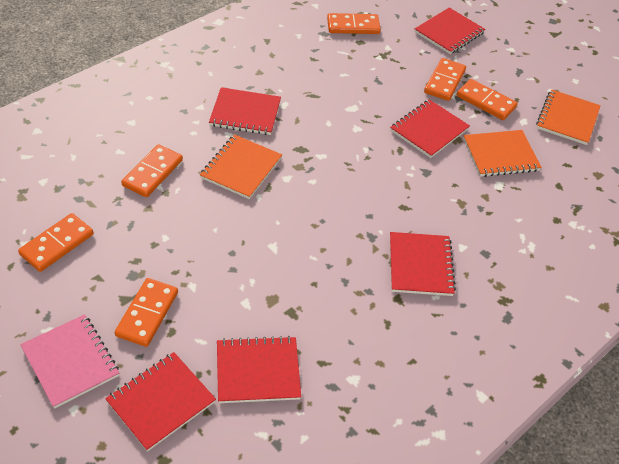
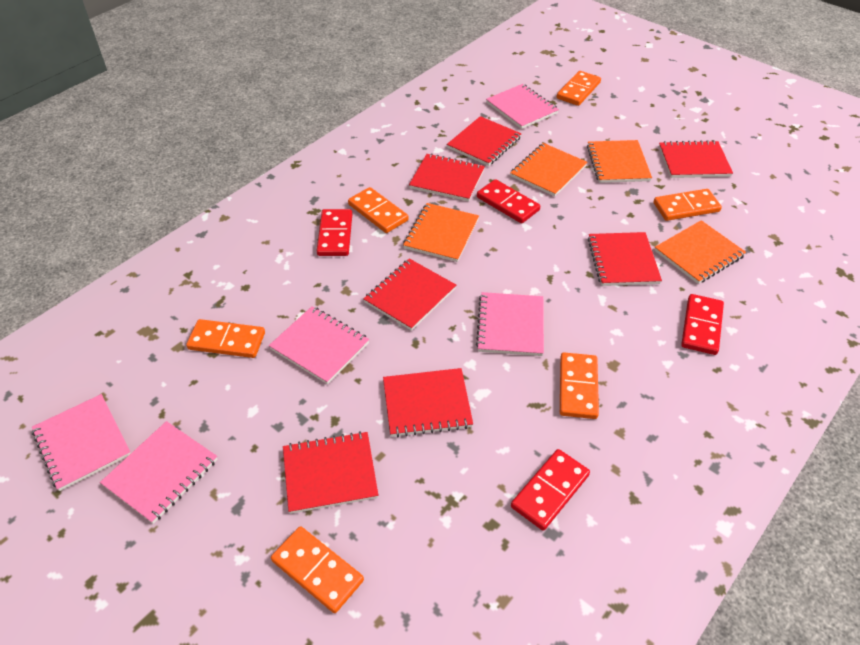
orange notebook: 3 -> 4
pink notebook: 1 -> 5
red domino: 0 -> 4
red notebook: 6 -> 7

